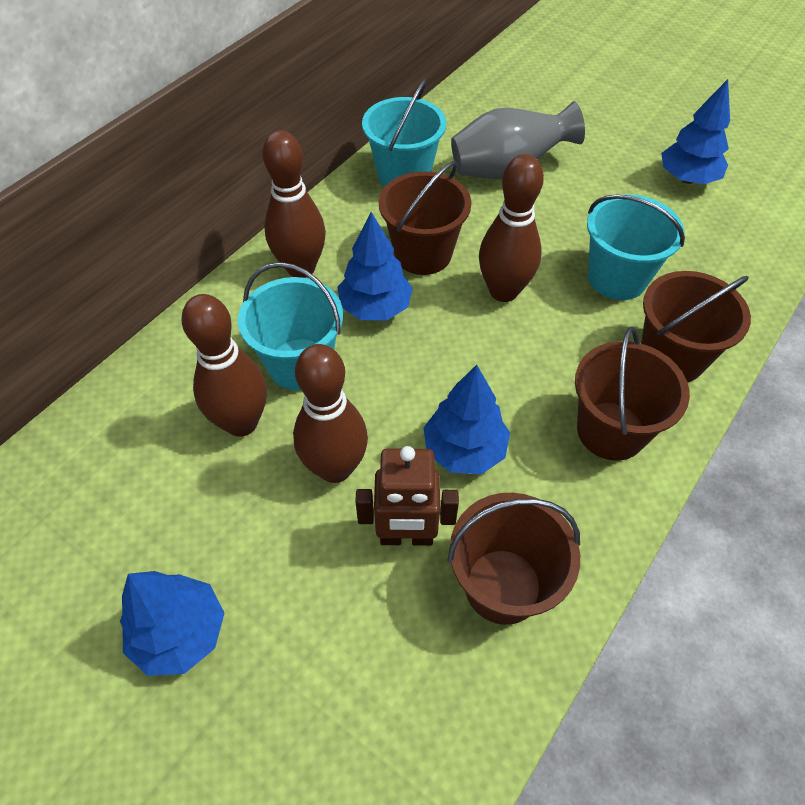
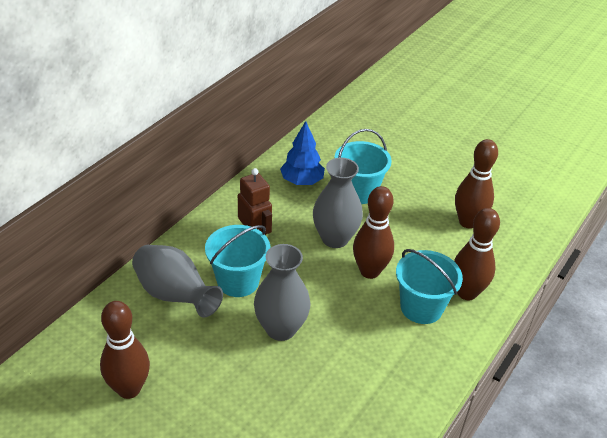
blue tree: 4 -> 1
brown bucket: 4 -> 0
grey vase: 1 -> 3

